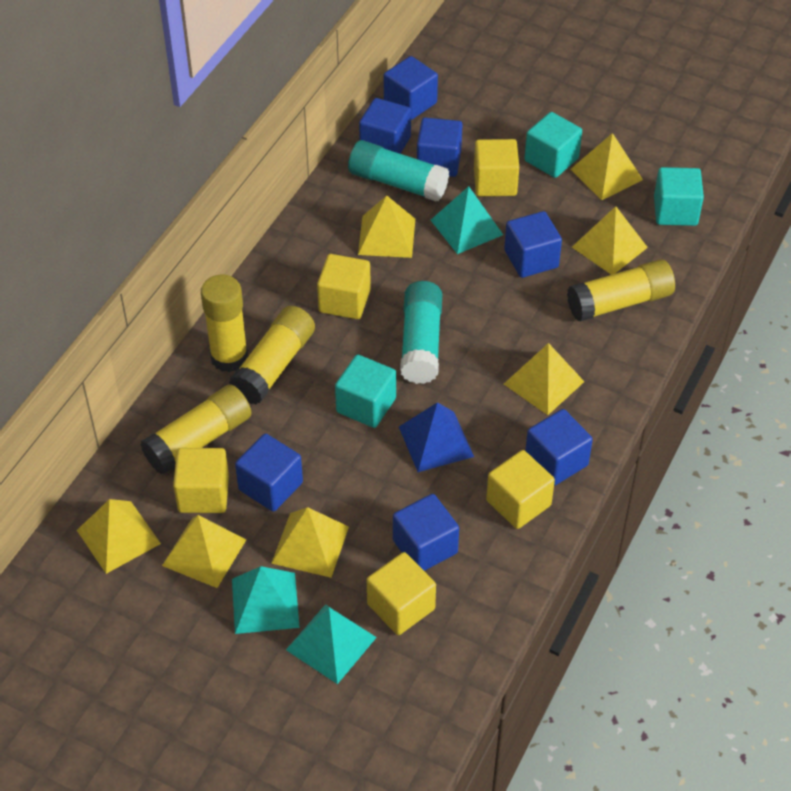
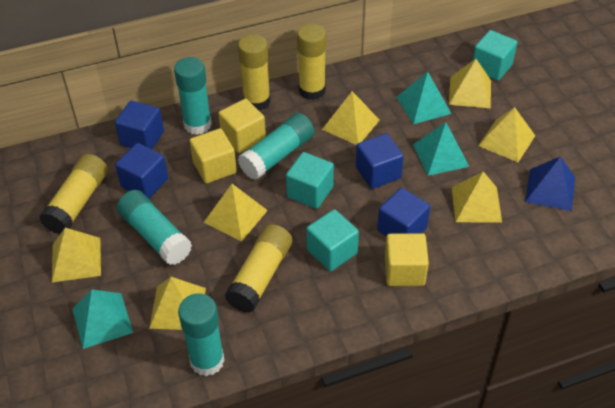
blue cube: 7 -> 4
turquoise glue stick: 2 -> 4
yellow cube: 5 -> 3

